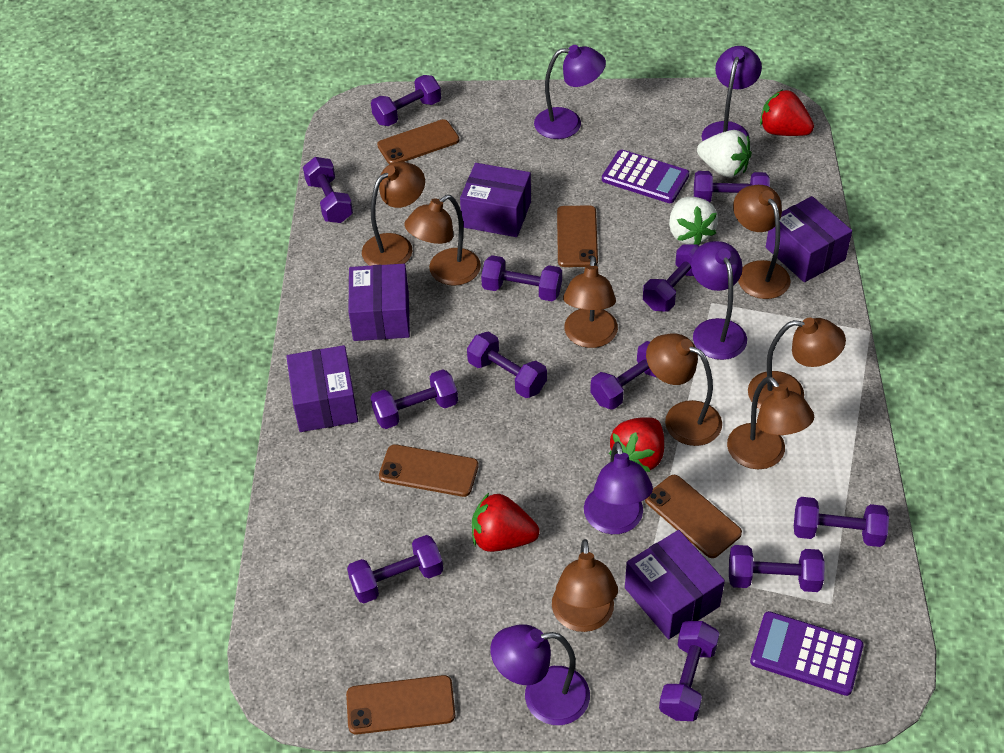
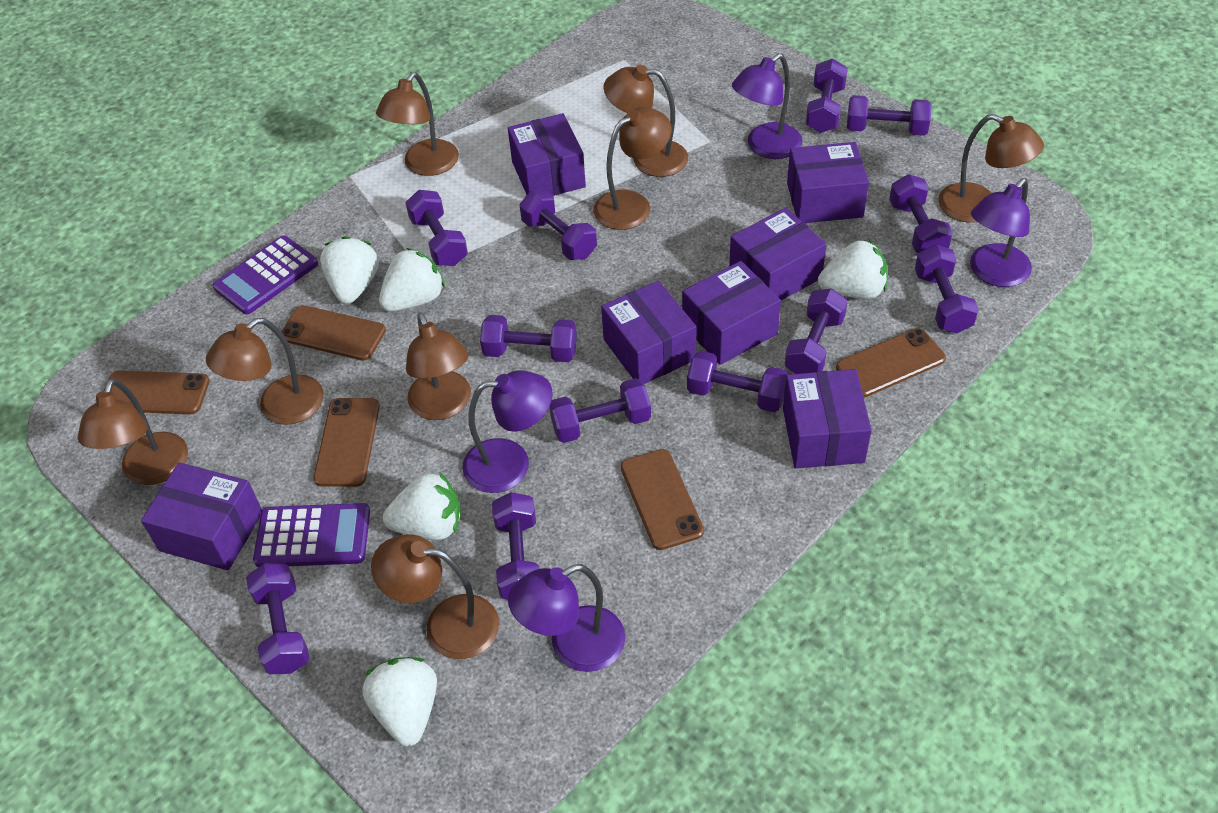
purple box: 5 -> 7
purple lamp: 5 -> 4
red strawberry: 3 -> 0
white strawberry: 2 -> 5

